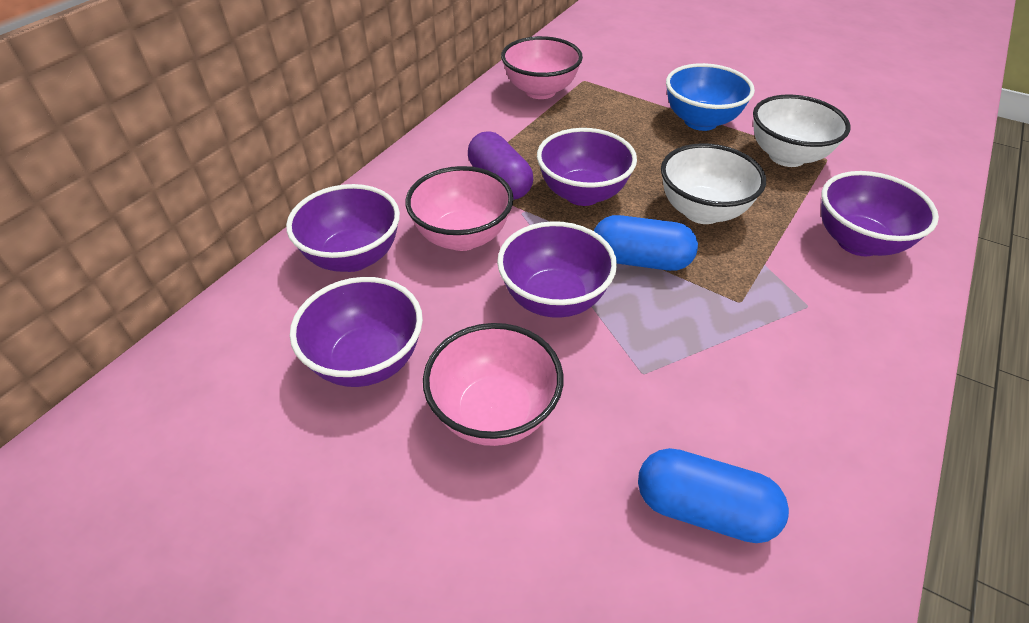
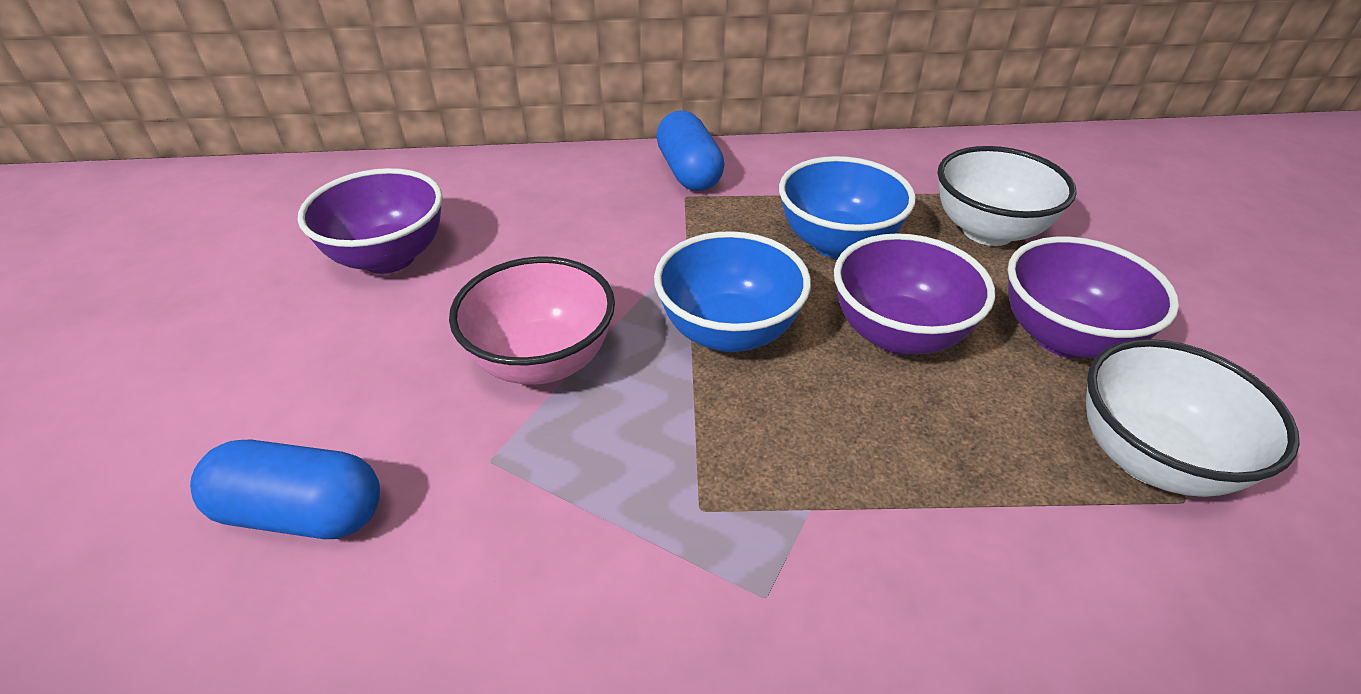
blue bowl: 1 -> 2
pink bowl: 3 -> 1
purple bowl: 5 -> 3
purple capsule: 1 -> 0

